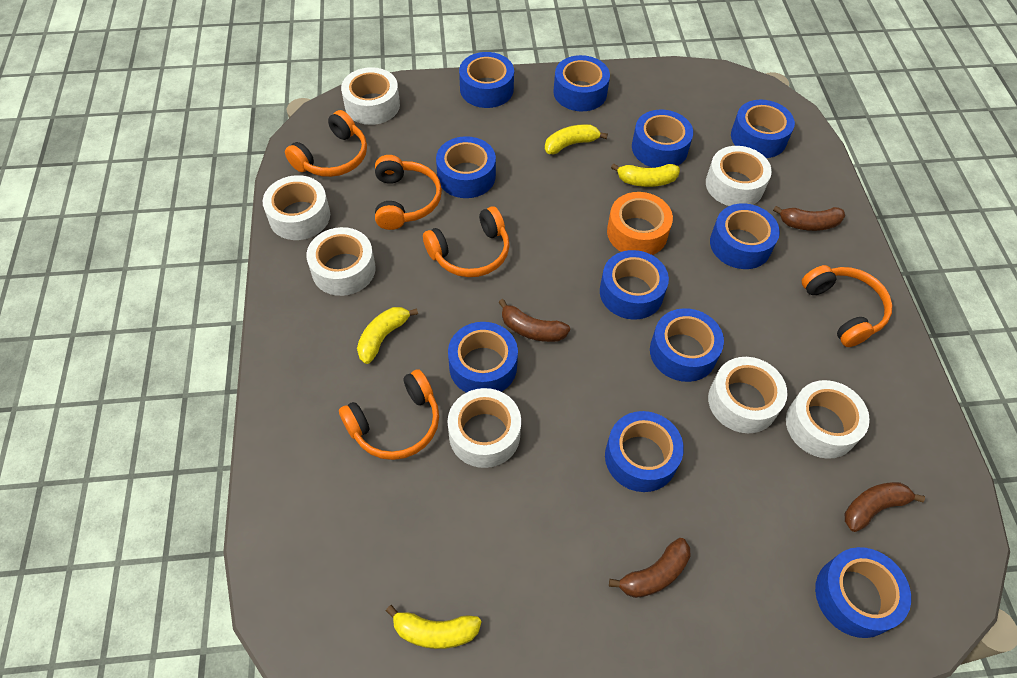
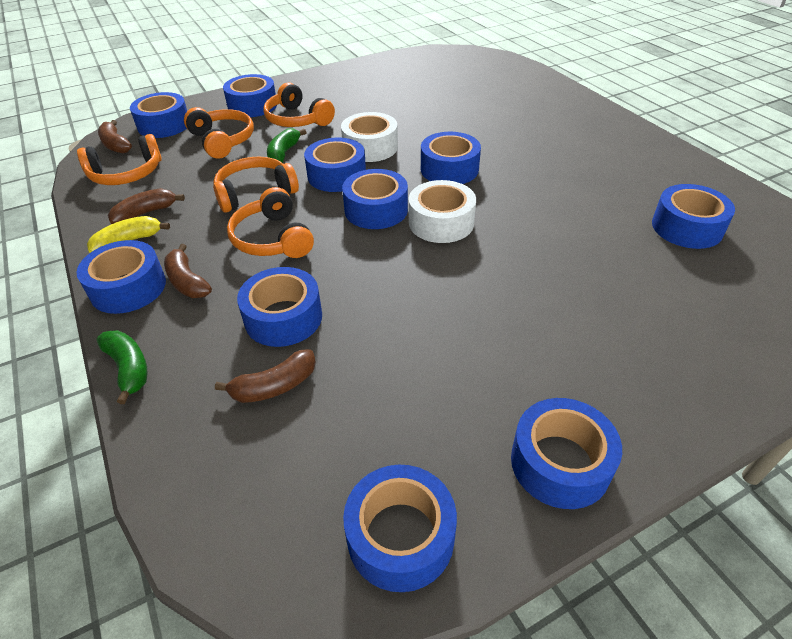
blue tape: 11 -> 10
green banana: 0 -> 2
orange tape: 1 -> 0
white tape: 7 -> 2
yellow banana: 4 -> 1

